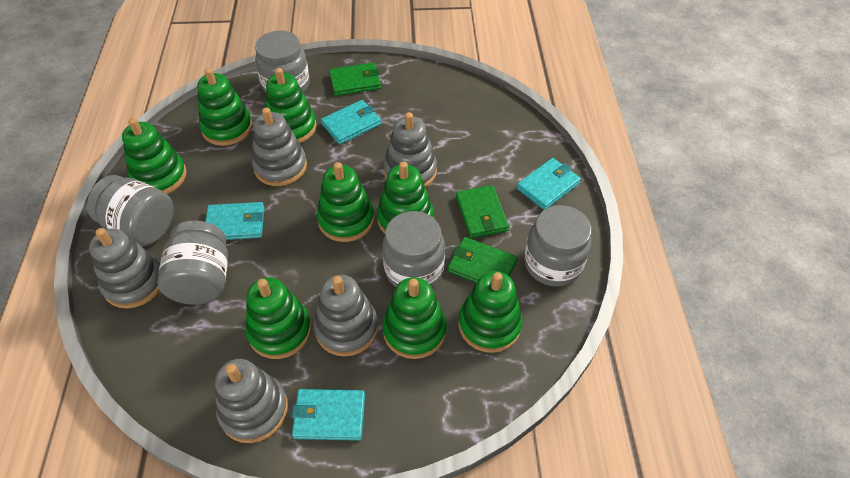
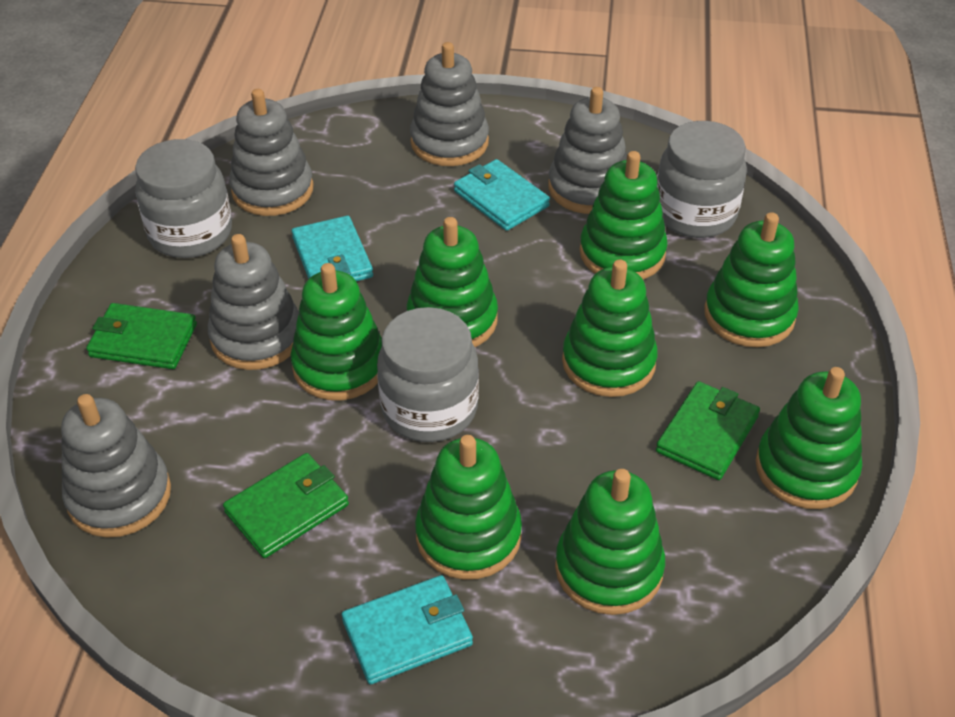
grey jar: 5 -> 3
turquoise wallet: 4 -> 3

